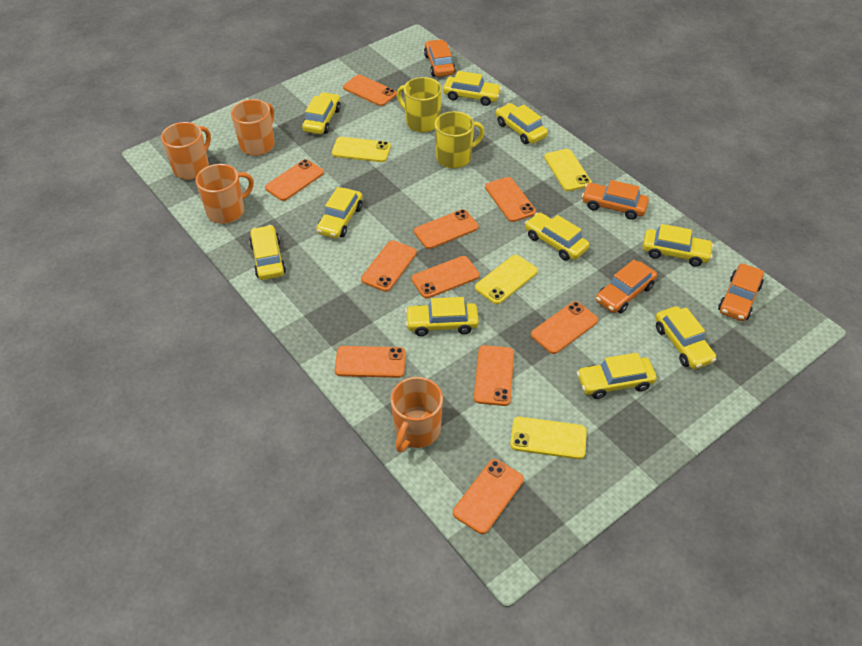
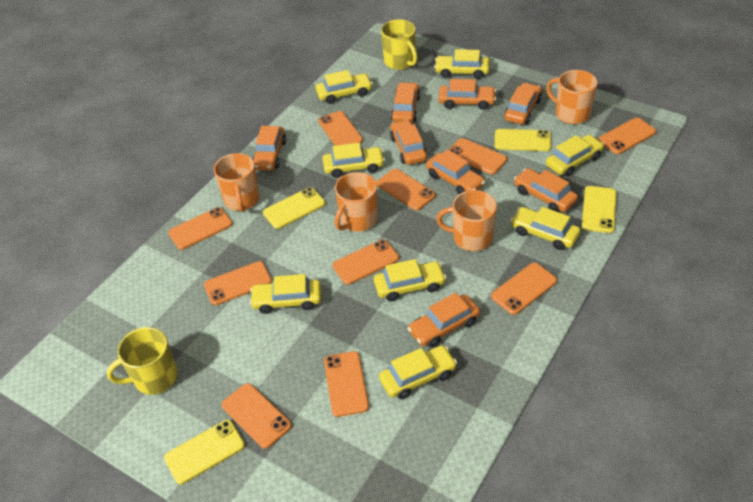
orange car: 4 -> 8
yellow car: 10 -> 8

